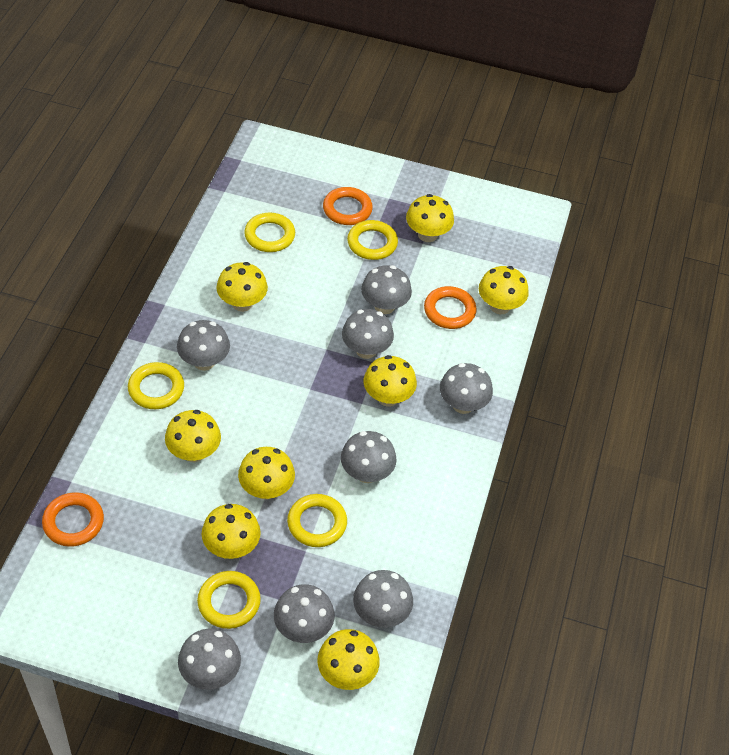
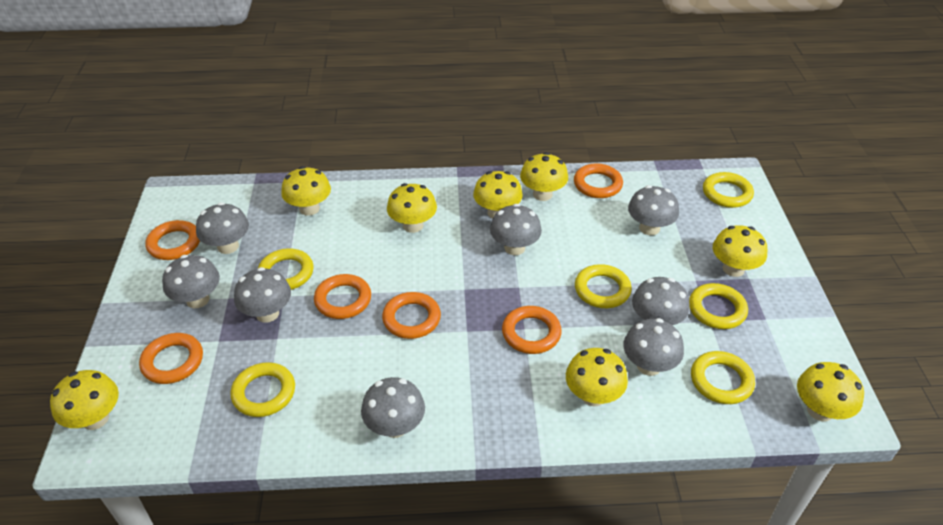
orange ring: 3 -> 6
yellow ring: 5 -> 6

